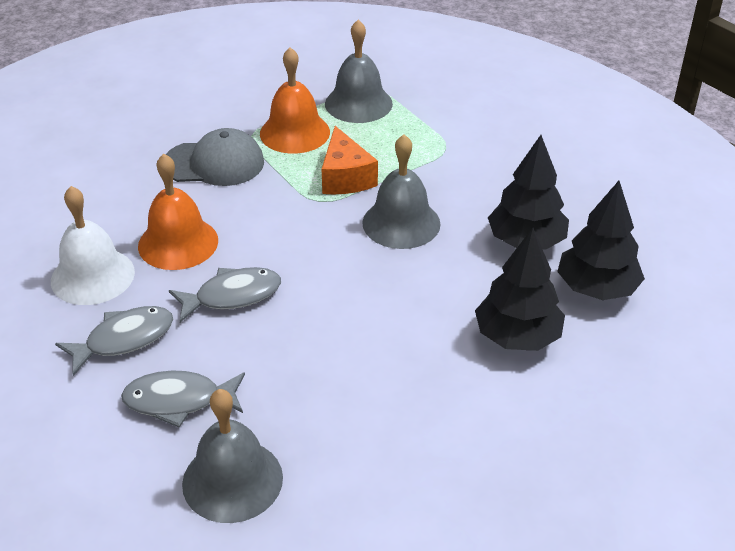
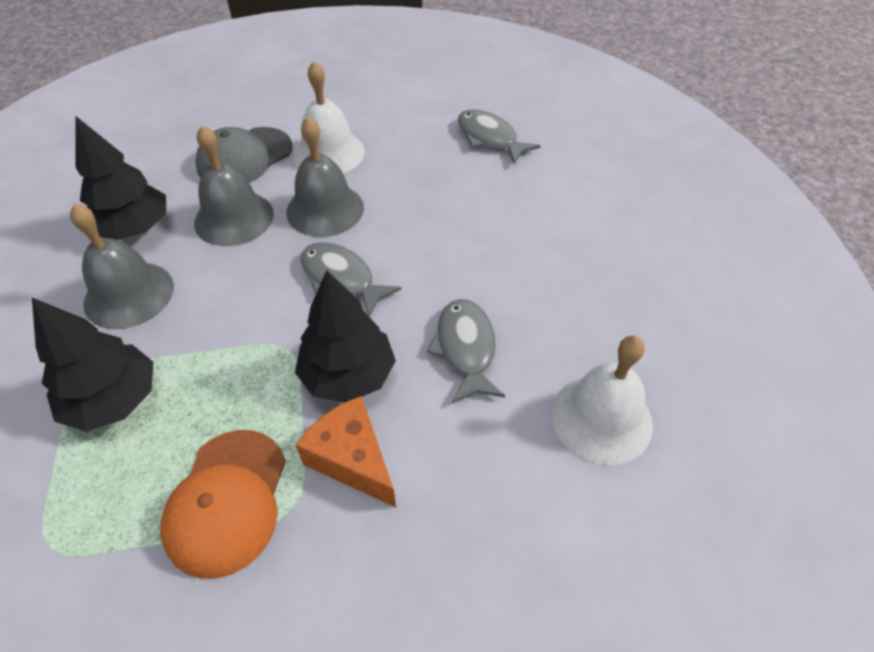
orange bell: 2 -> 0
orange cap: 0 -> 1
white bell: 1 -> 2

